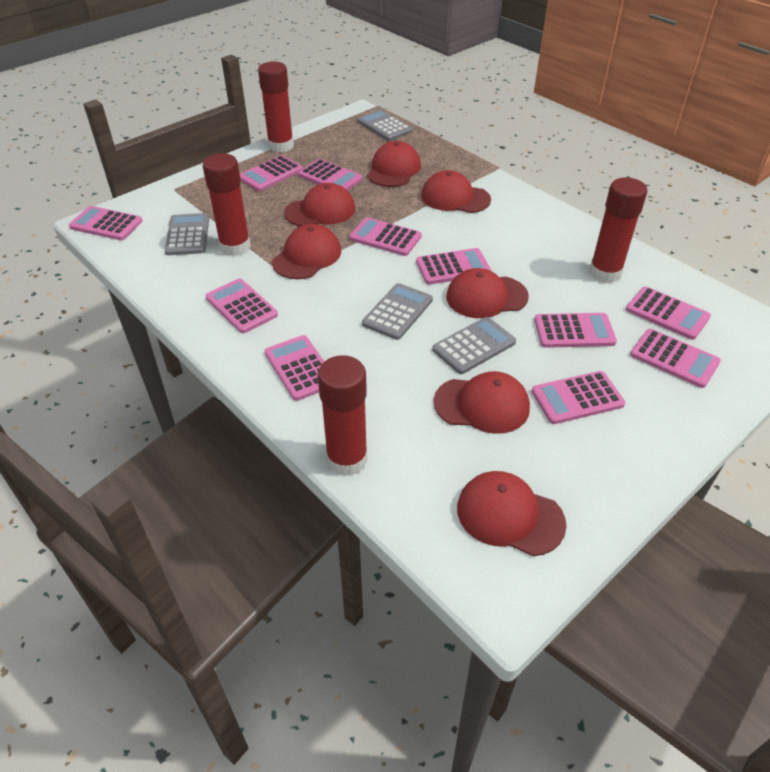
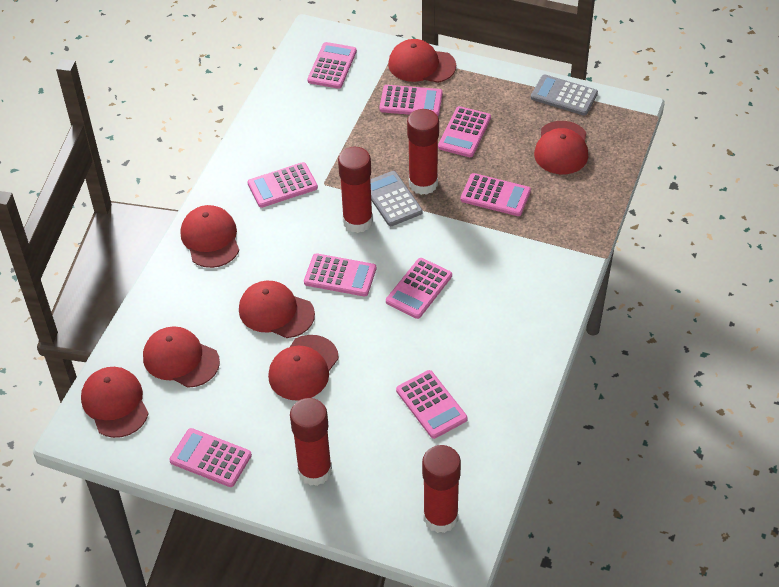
grey calculator: 4 -> 2
pink calculator: 11 -> 9

